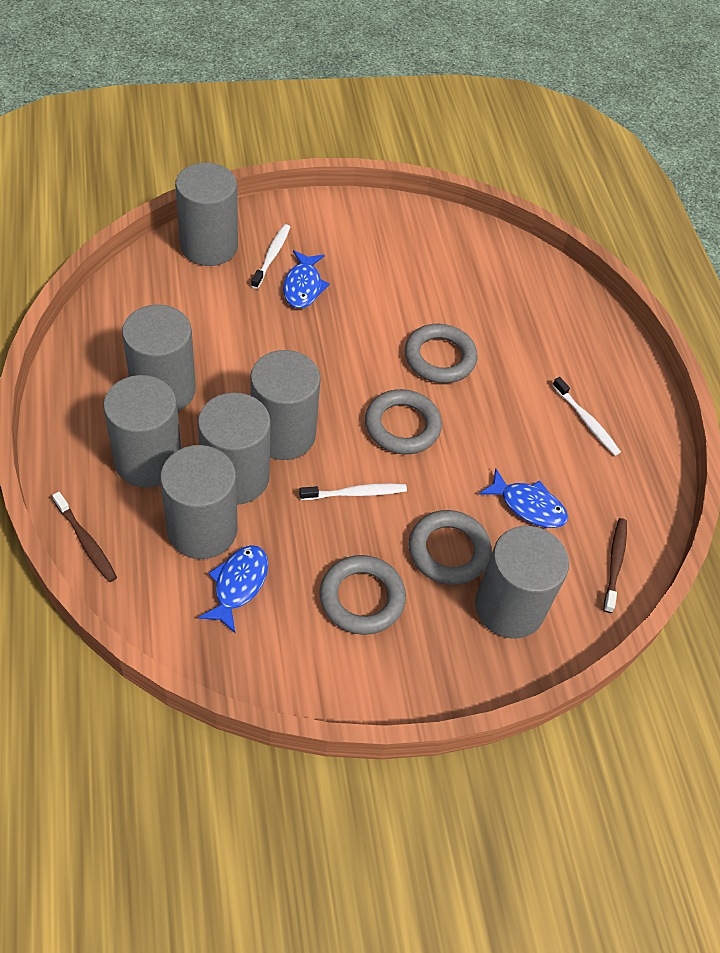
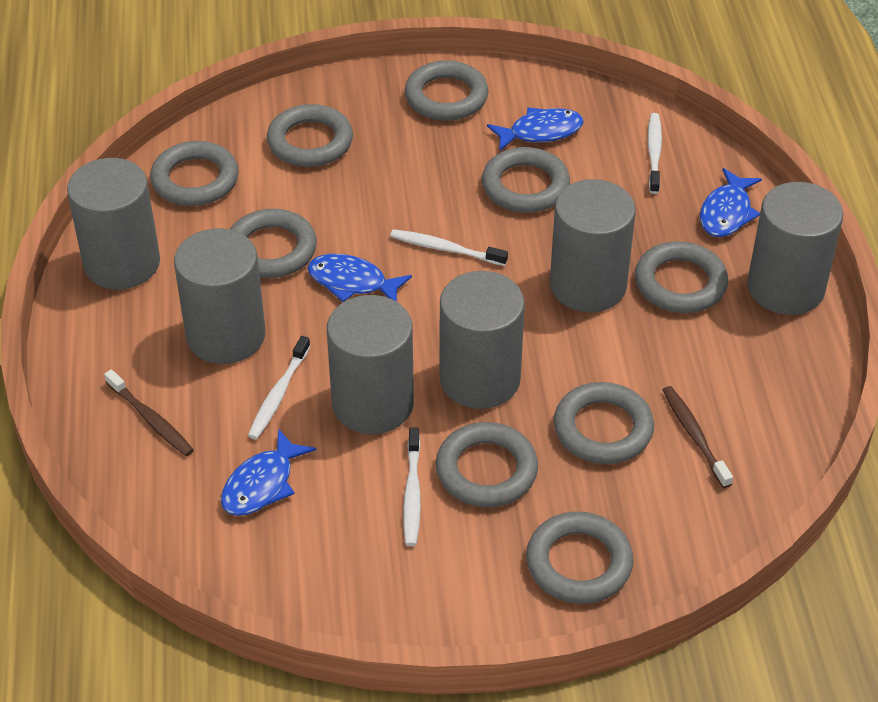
blue fish: 3 -> 4
grey cylinder: 7 -> 6
grey ring: 4 -> 9
white toothbrush: 3 -> 4

